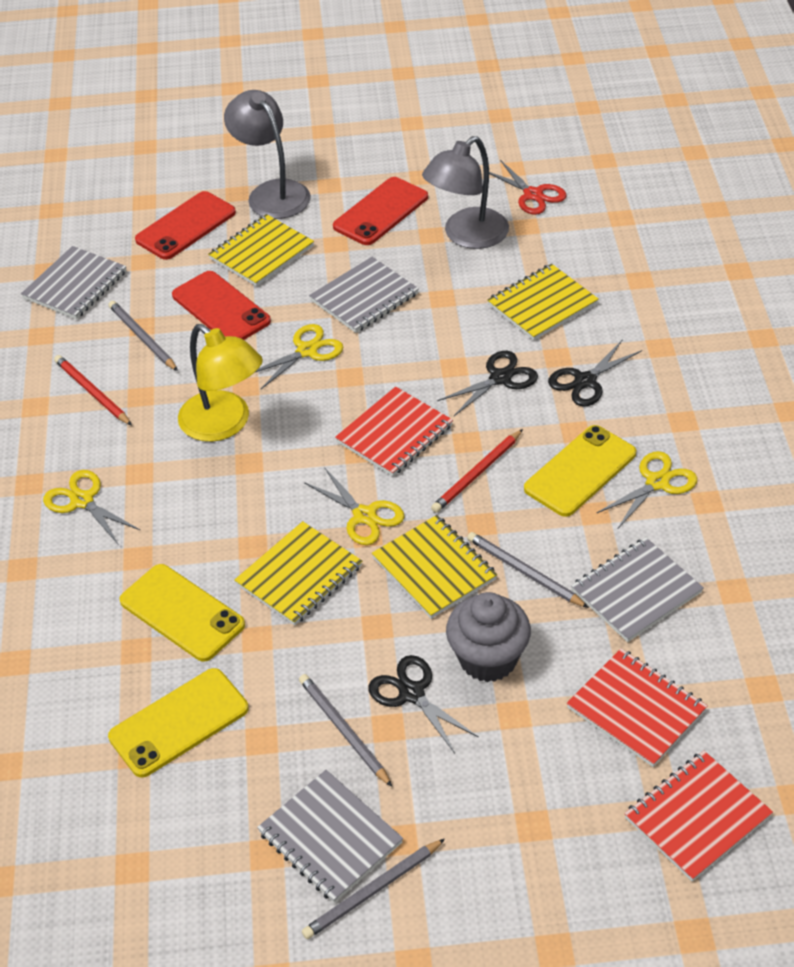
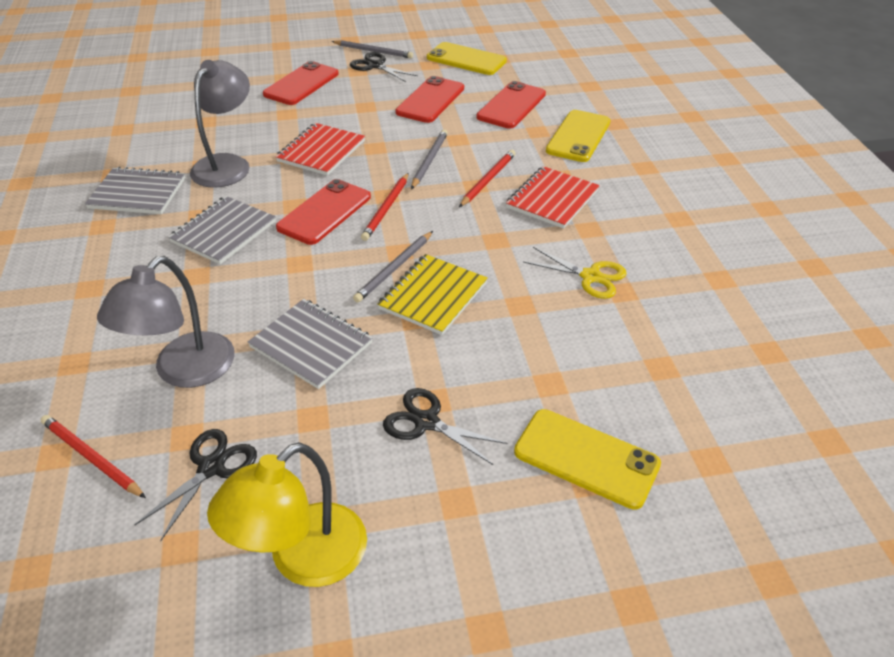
grey cupcake: 1 -> 0
grey notebook: 4 -> 3
grey pencil: 4 -> 3
red notebook: 3 -> 2
red pencil: 2 -> 3
red phone: 3 -> 4
red scissors: 1 -> 0
yellow notebook: 4 -> 1
yellow scissors: 4 -> 1

